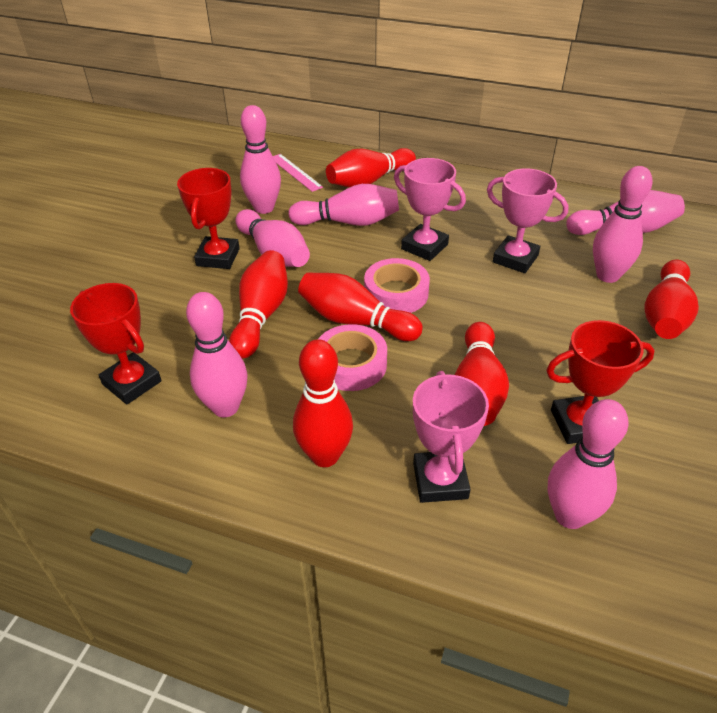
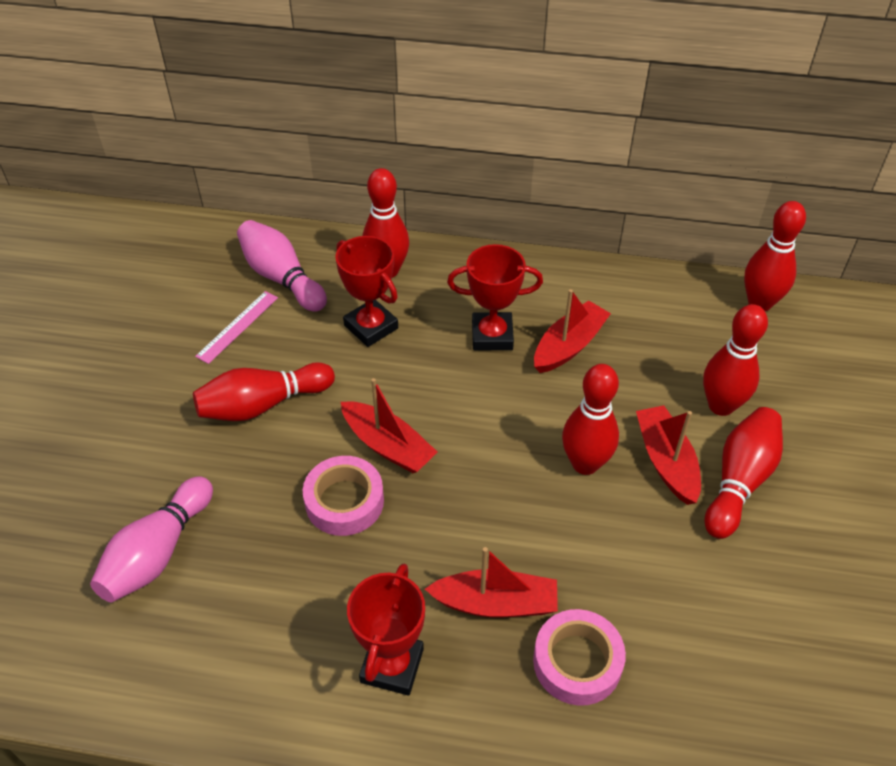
pink bowling pin: 7 -> 2
pink trophy: 3 -> 0
red boat: 0 -> 4

